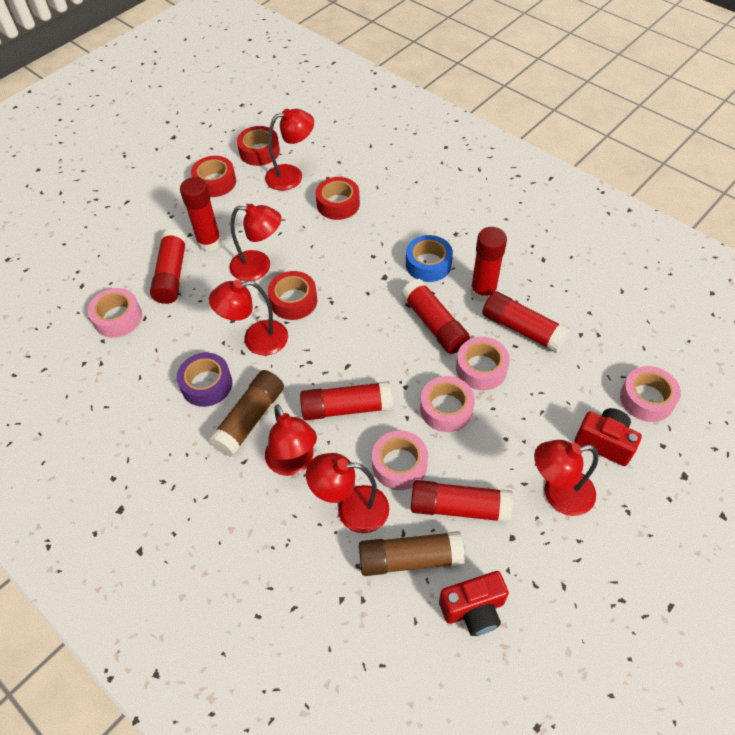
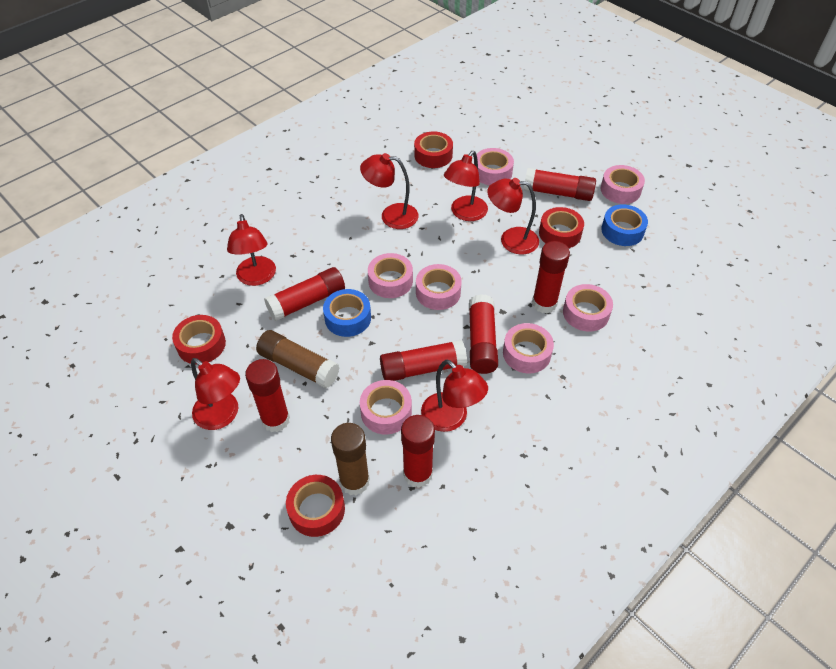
blue tape: 1 -> 2
pink tape: 5 -> 7
purple tape: 1 -> 0
red camera: 2 -> 0

